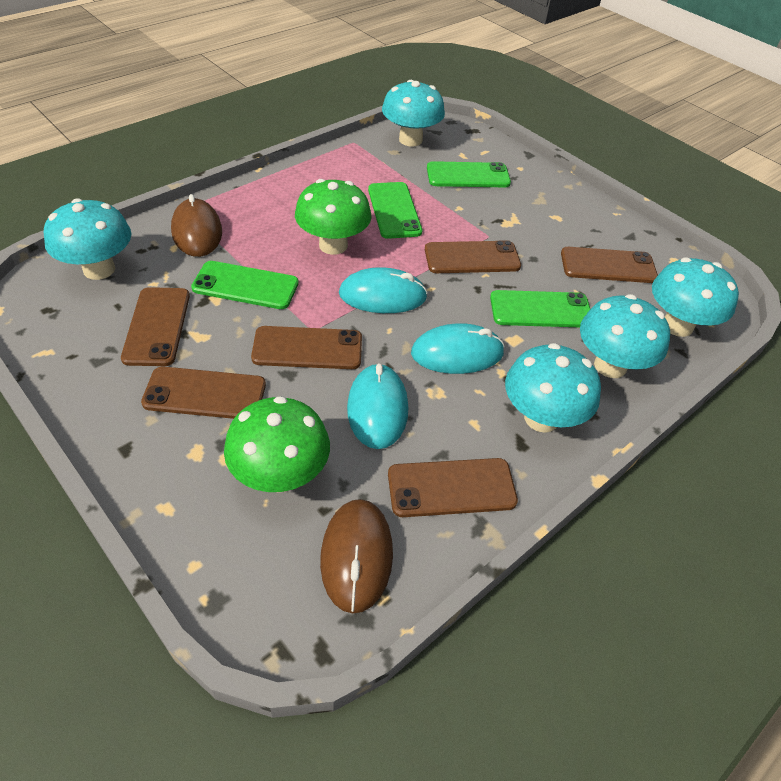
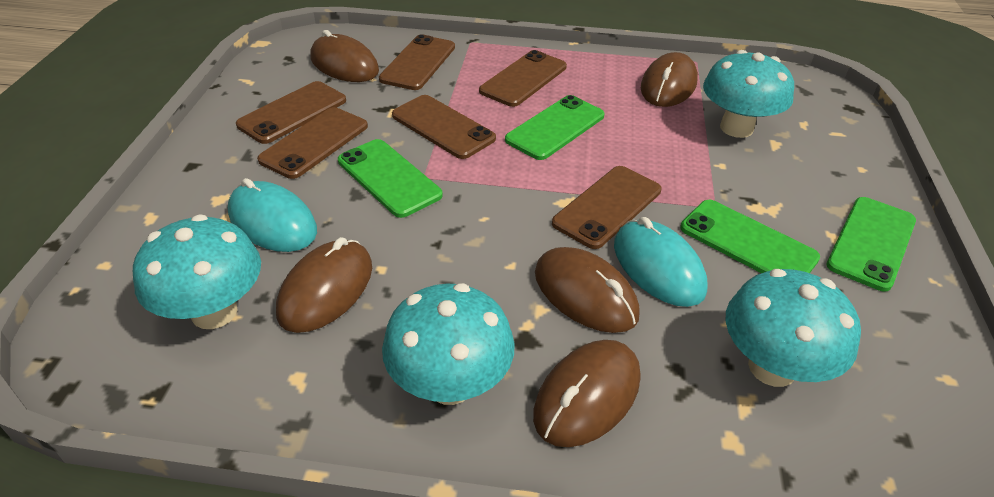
brown mouse: 2 -> 5
green mushroom: 2 -> 0
turquoise mouse: 3 -> 2
turquoise mushroom: 5 -> 4

